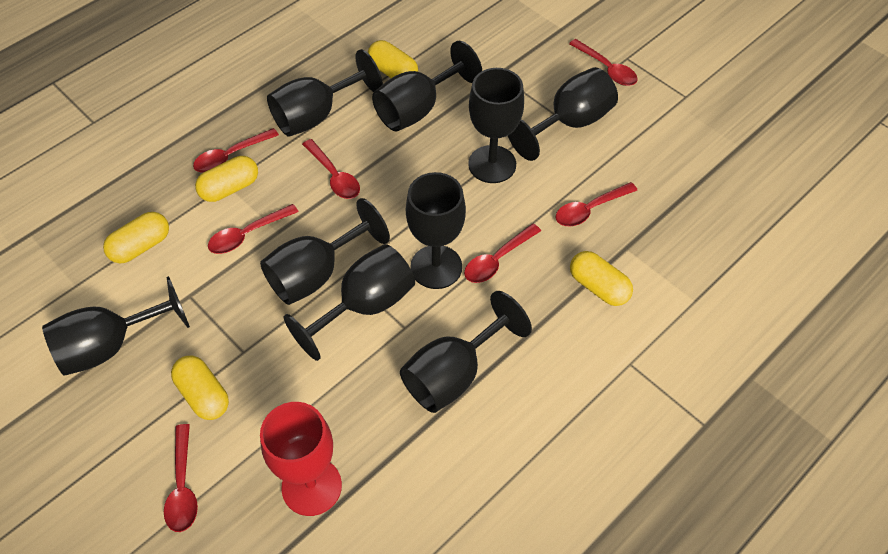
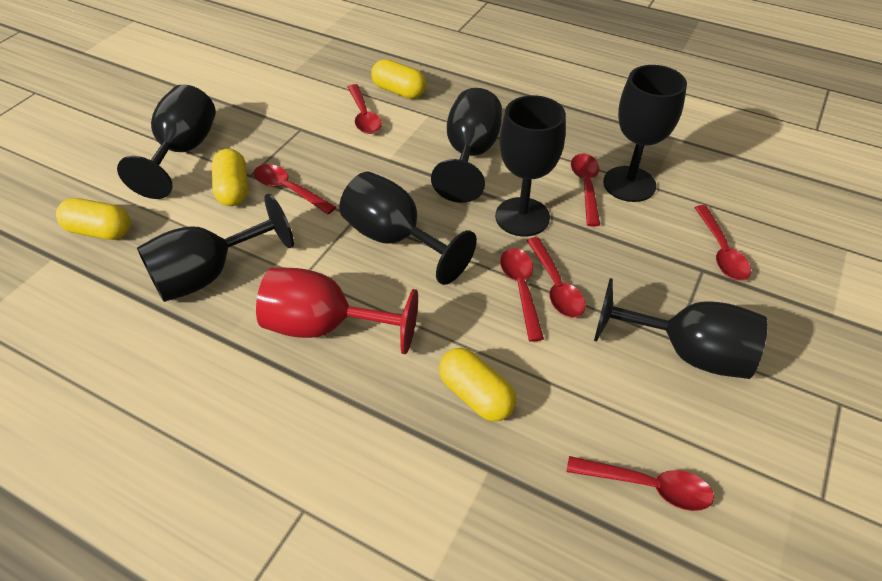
black goblet: 9 -> 7
yellow capsule: 5 -> 4

